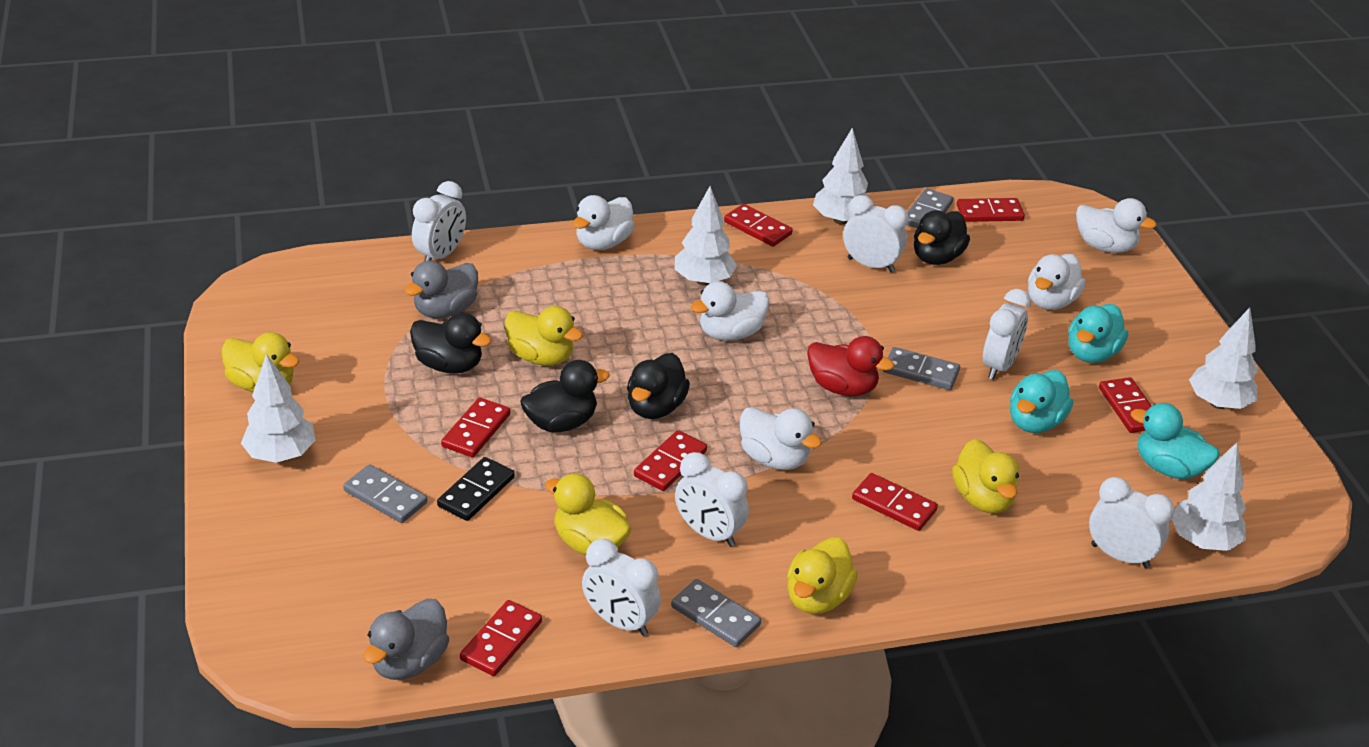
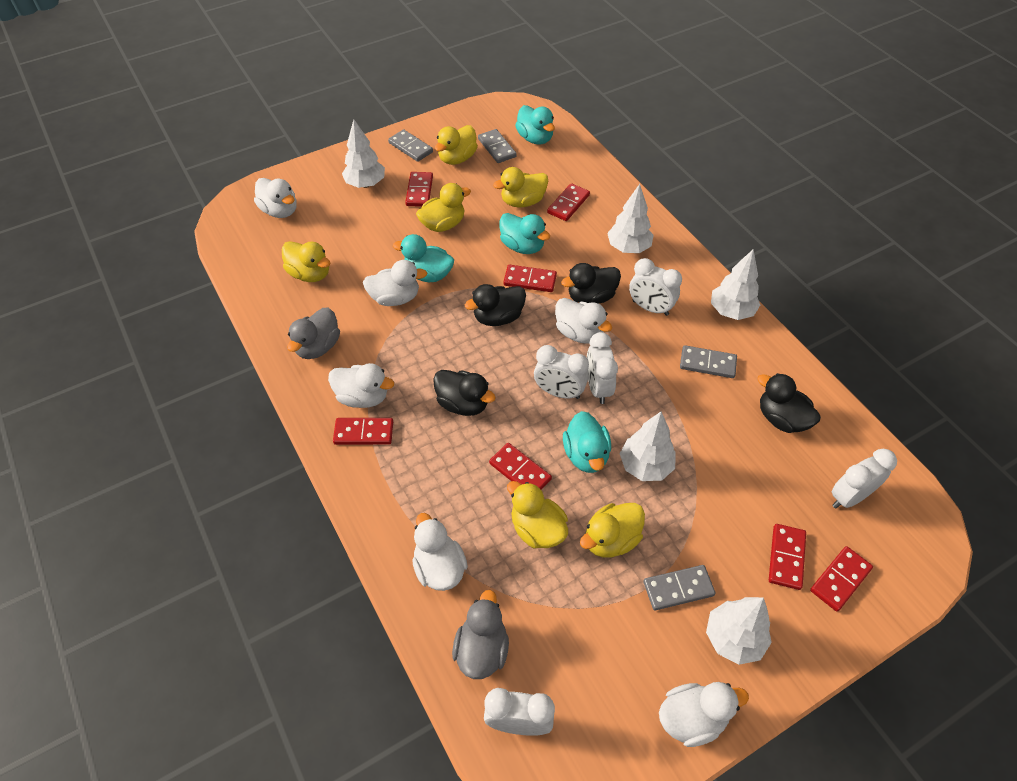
black domino: 1 -> 0
red duck: 1 -> 0
turquoise duck: 3 -> 4
white clock: 6 -> 5
white duck: 5 -> 6
yellow duck: 5 -> 6

